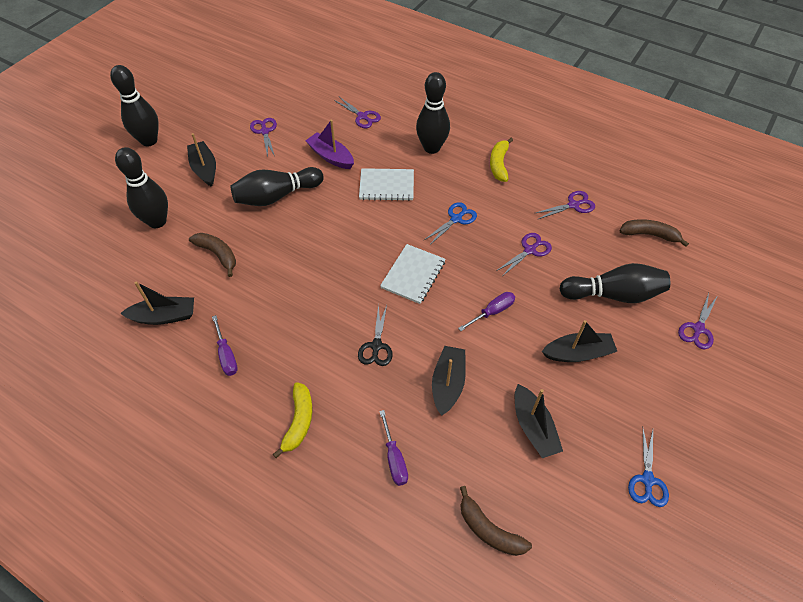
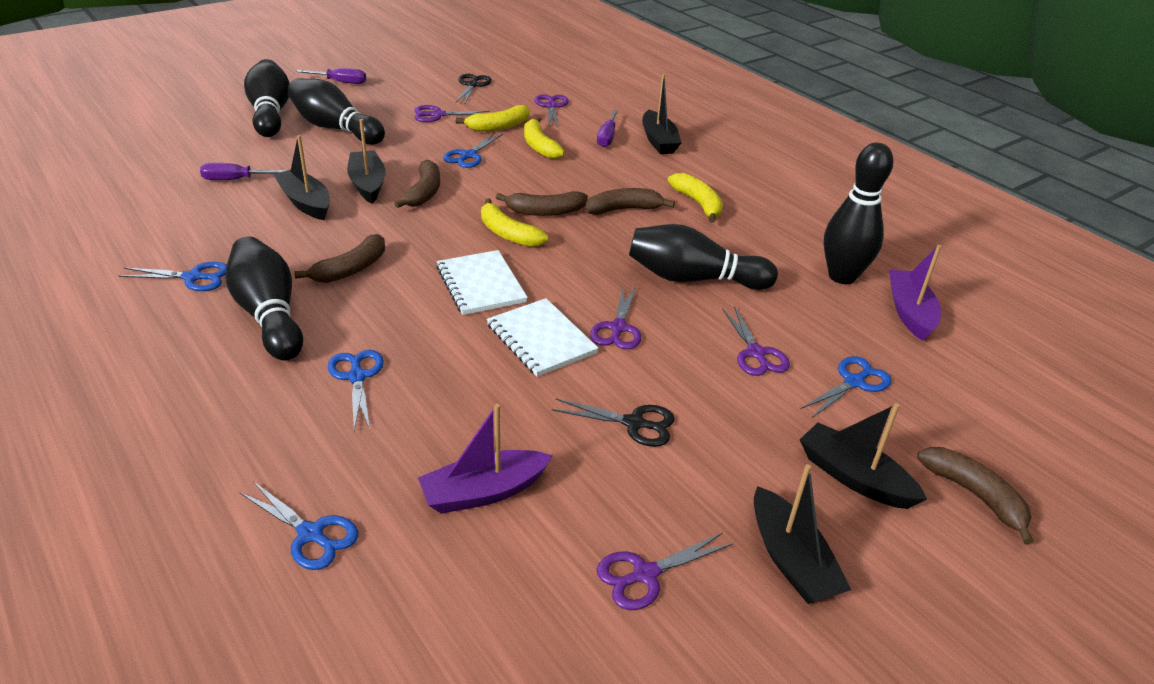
black scissors: 1 -> 2
blue scissors: 2 -> 5
brown banana: 3 -> 5
purple boat: 1 -> 2
yellow banana: 2 -> 4

